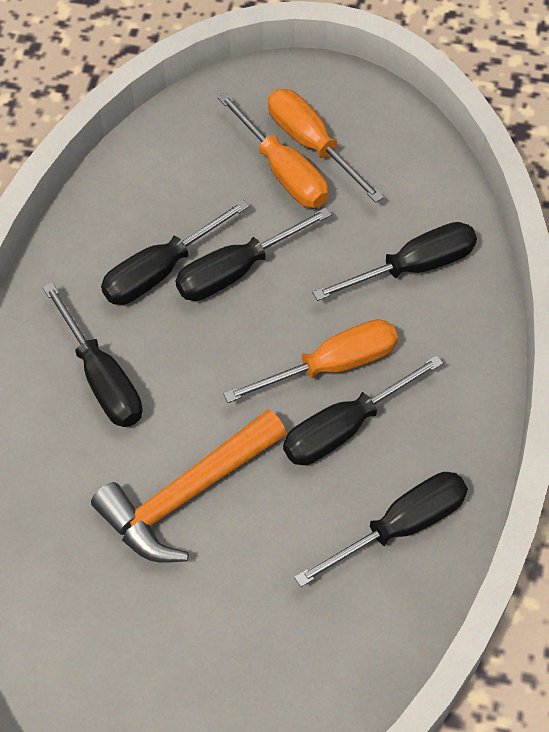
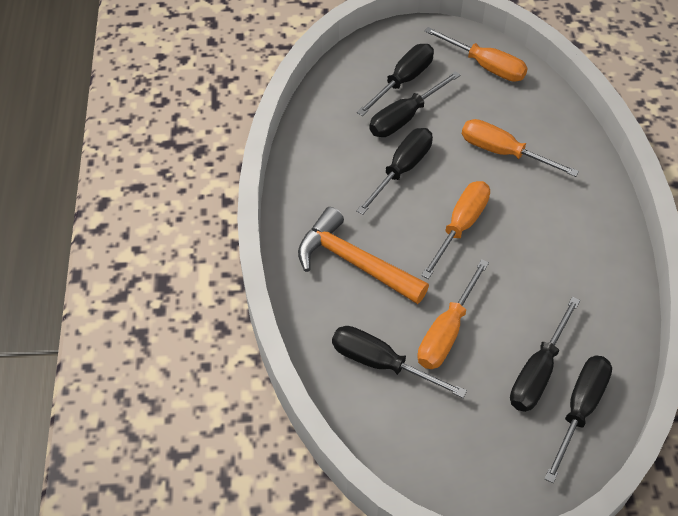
orange screwdriver: 3 -> 4

